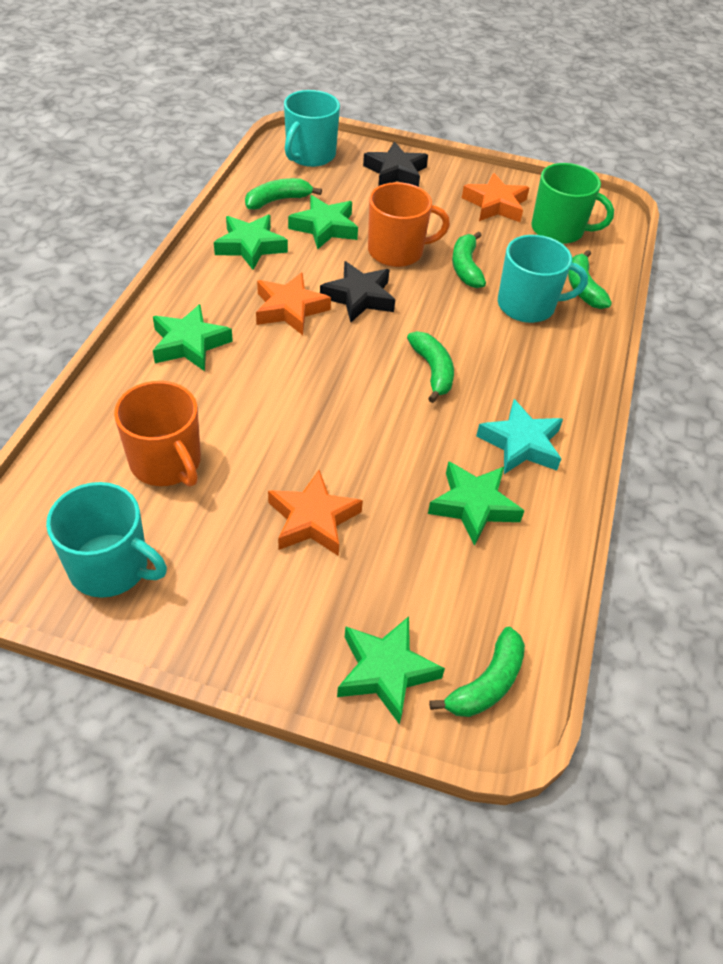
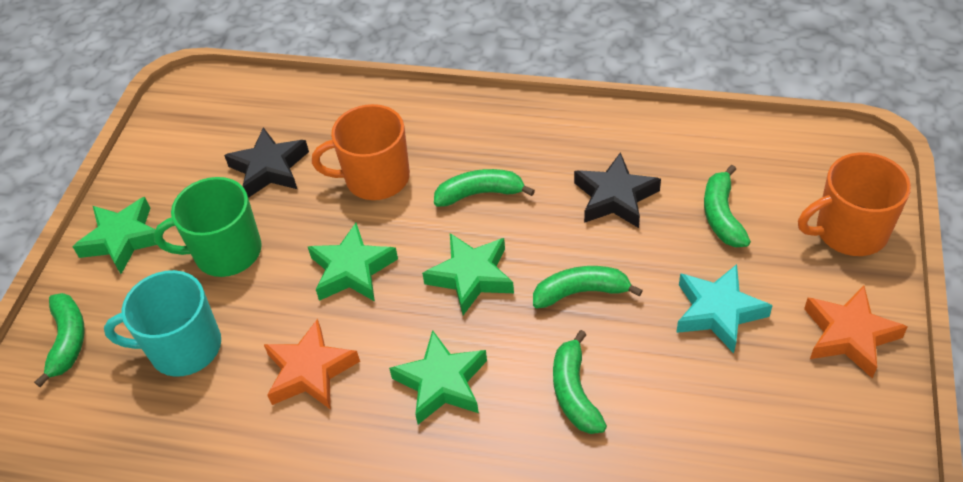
green star: 5 -> 4
orange star: 3 -> 2
turquoise mug: 3 -> 1

